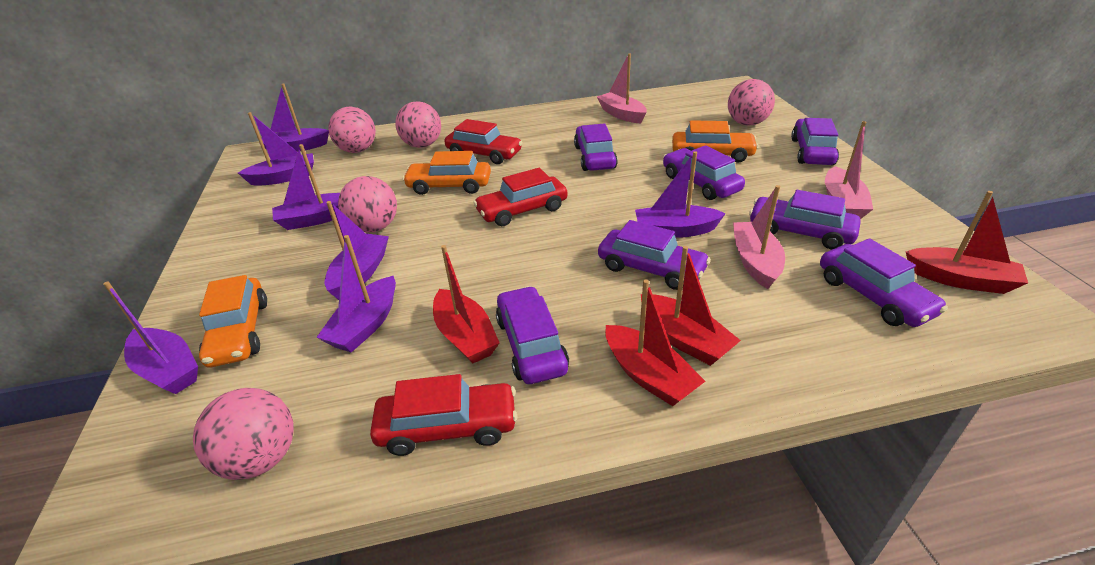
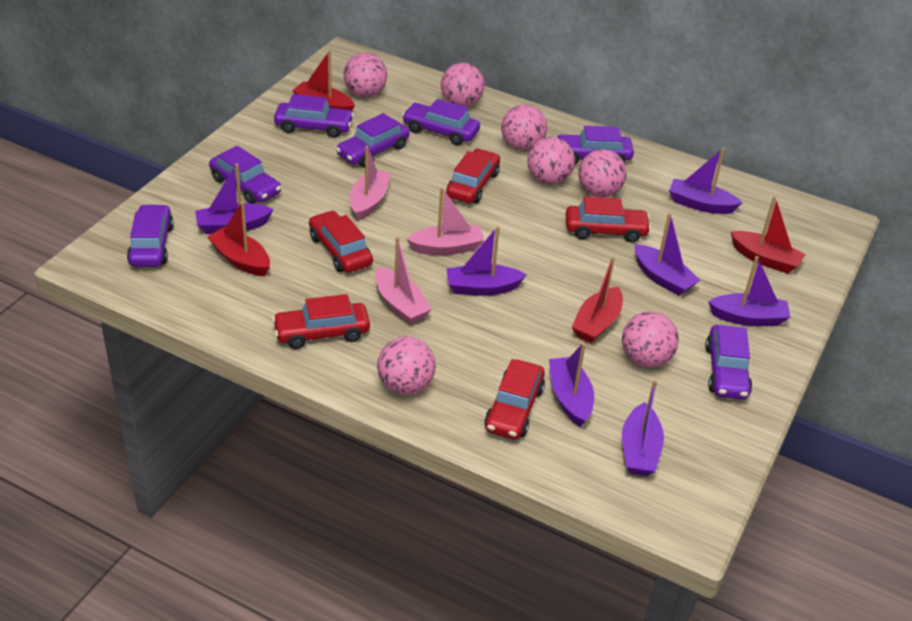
orange car: 3 -> 0
pink ball: 5 -> 7
red car: 3 -> 5

